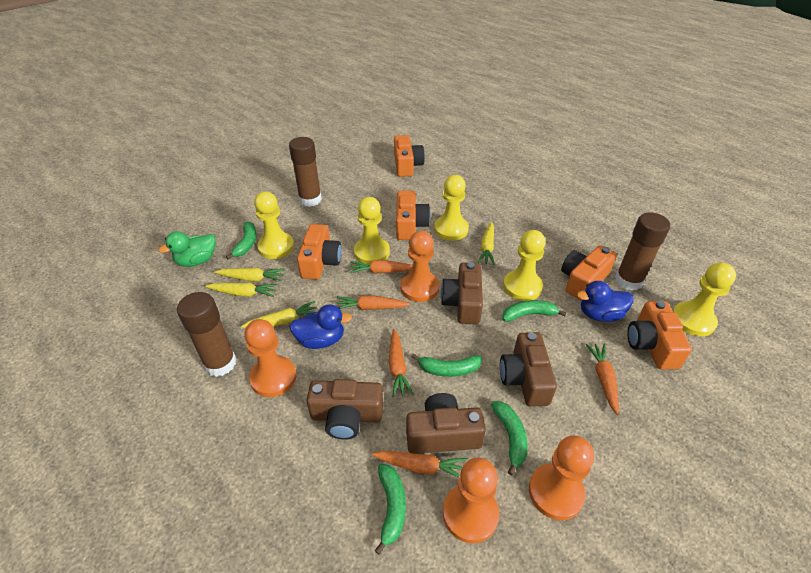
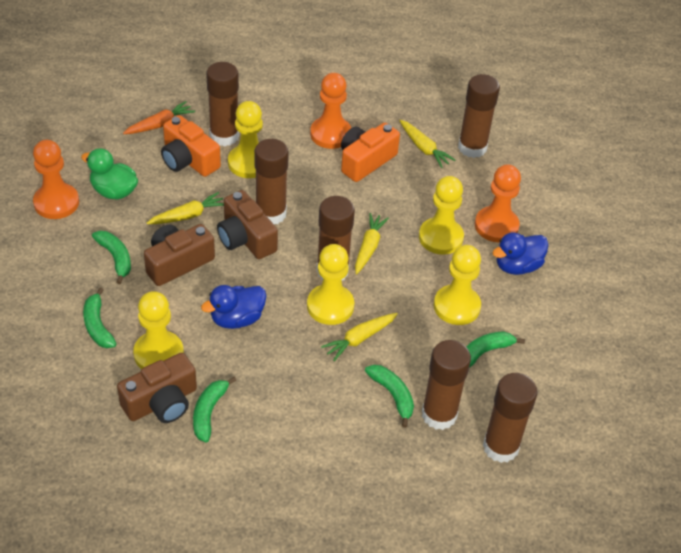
brown camera: 4 -> 3
brown glue stick: 3 -> 6
orange camera: 5 -> 2
orange carrot: 5 -> 1
orange pawn: 4 -> 3

